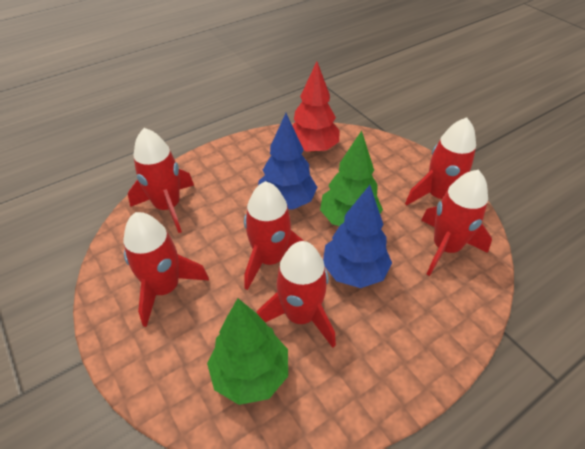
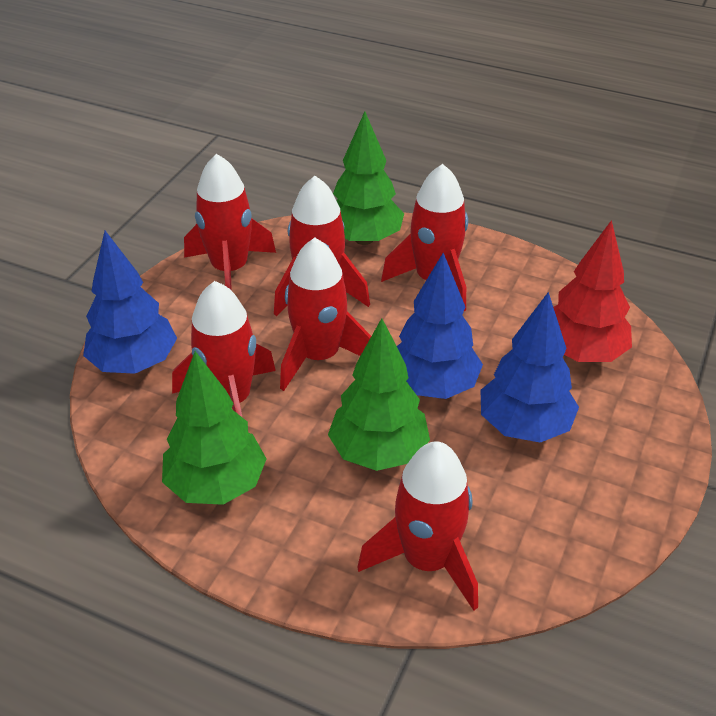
blue tree: 2 -> 3
green tree: 2 -> 3

